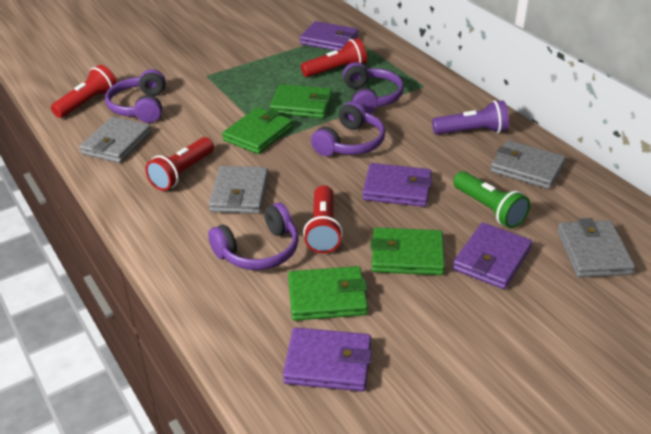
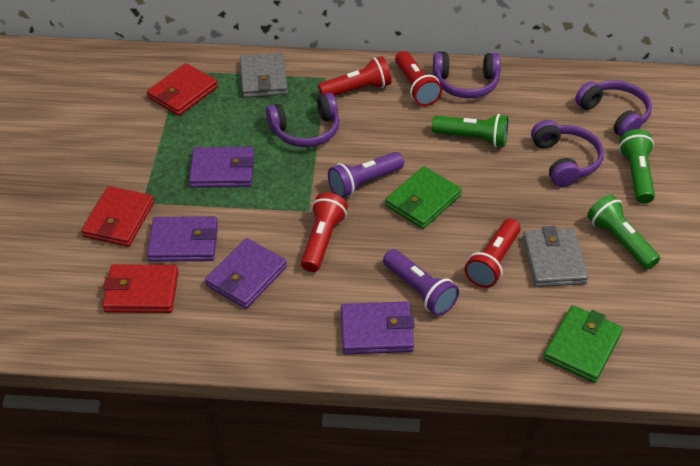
green flashlight: 1 -> 3
green wallet: 4 -> 2
grey wallet: 4 -> 2
purple flashlight: 1 -> 2
red wallet: 0 -> 3

